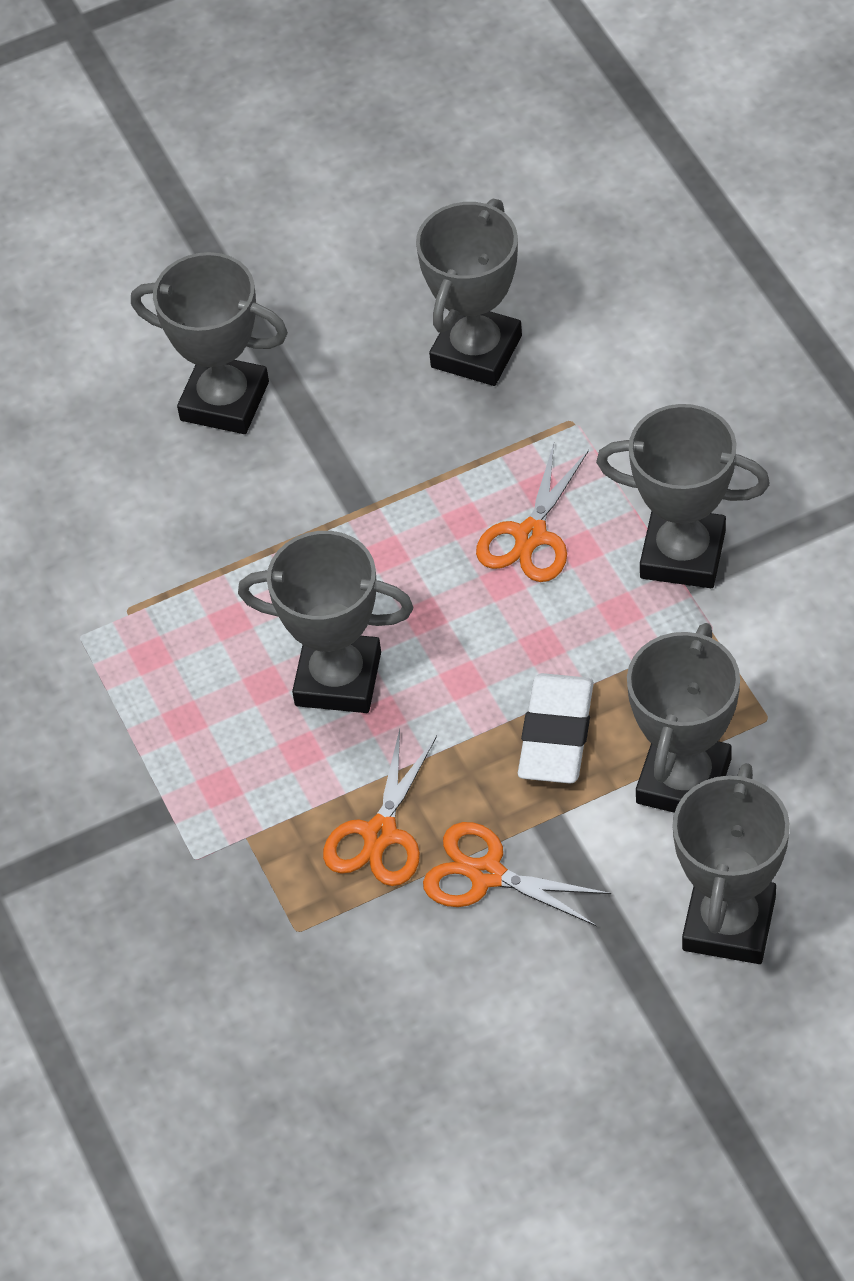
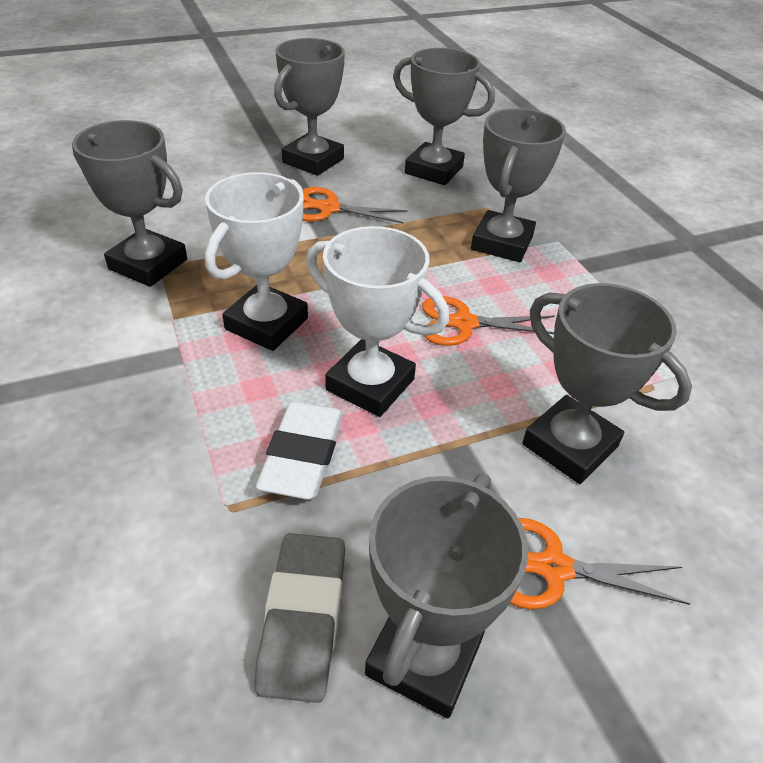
grey eraser: 0 -> 1
white trophy: 0 -> 2

